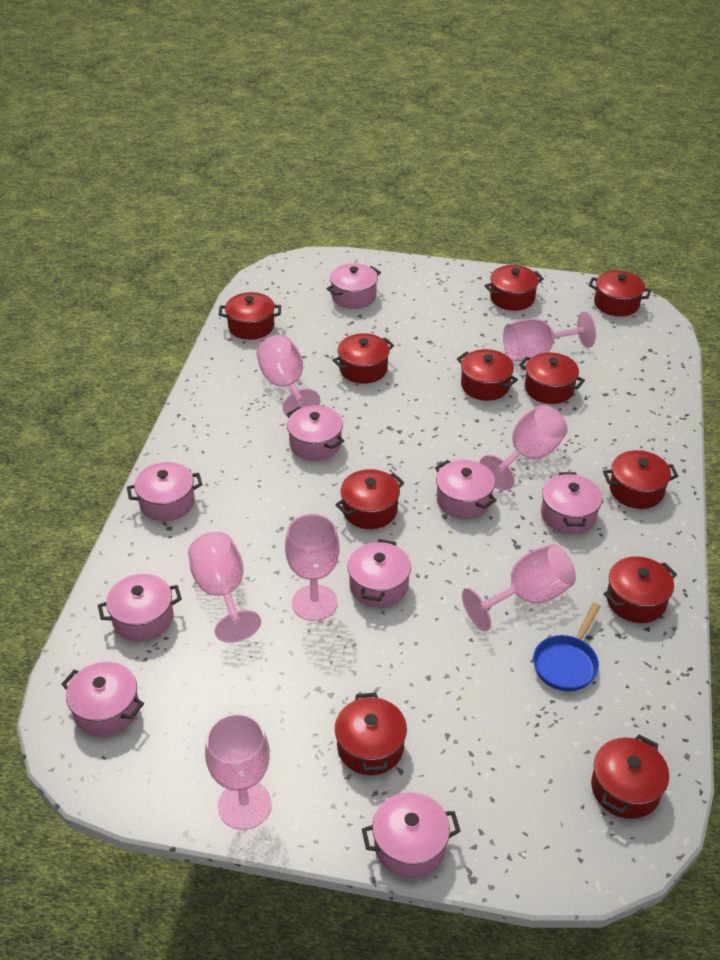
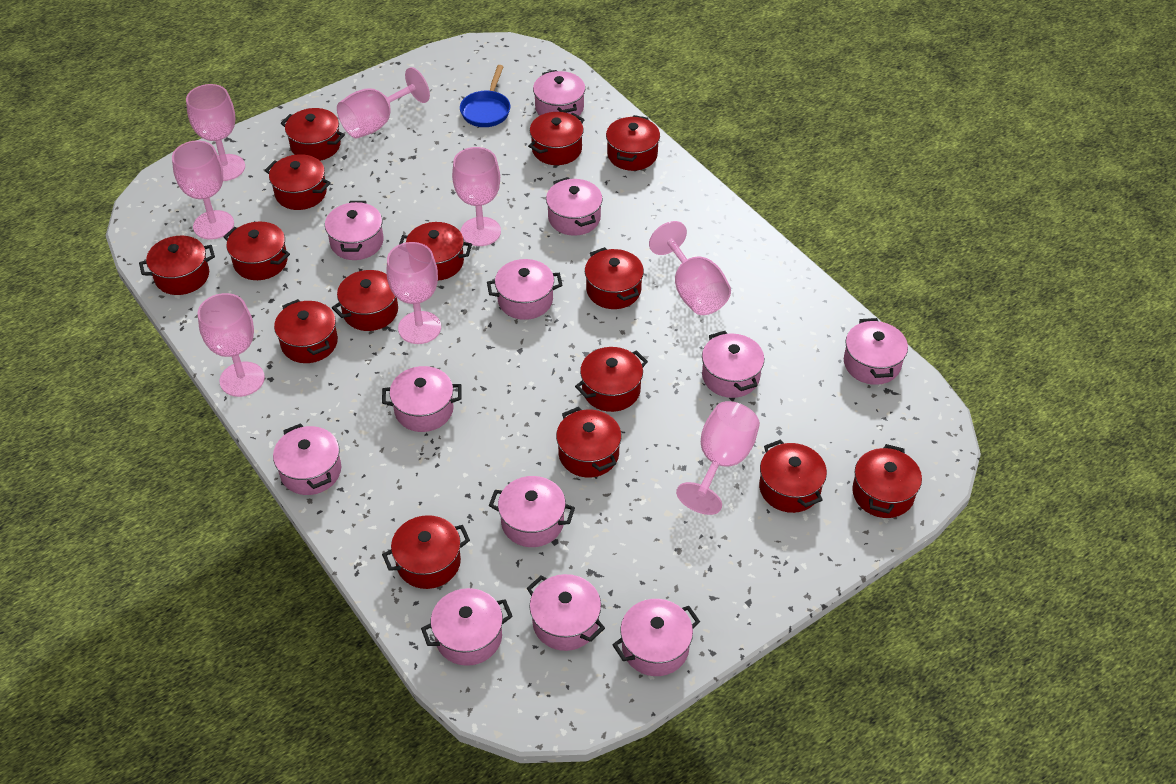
pink goblet: 7 -> 8
pink pot: 9 -> 12
red pot: 11 -> 15

